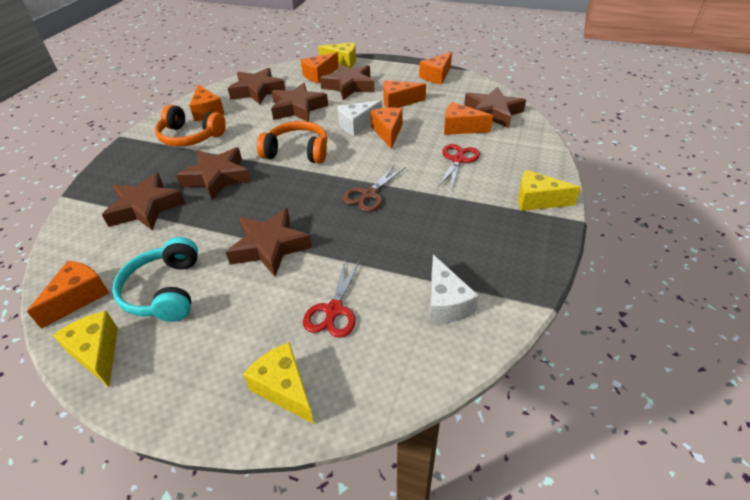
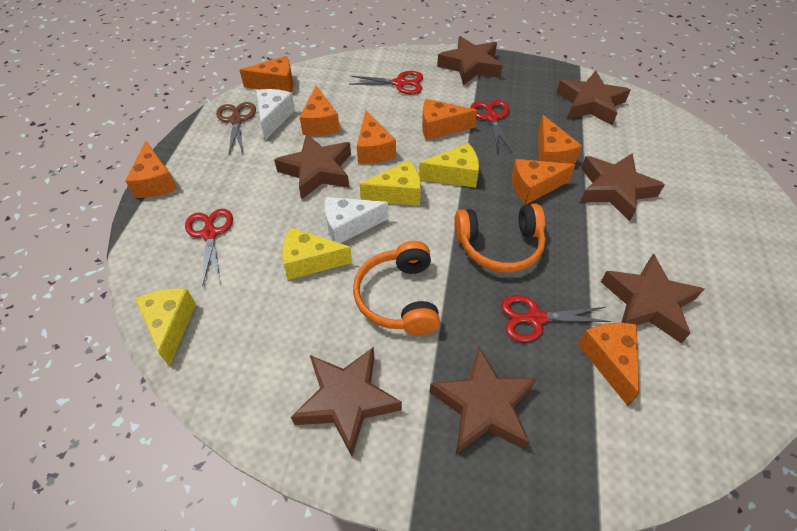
orange cheese: 7 -> 8
red scissors: 2 -> 4
turquoise headphones: 1 -> 0

